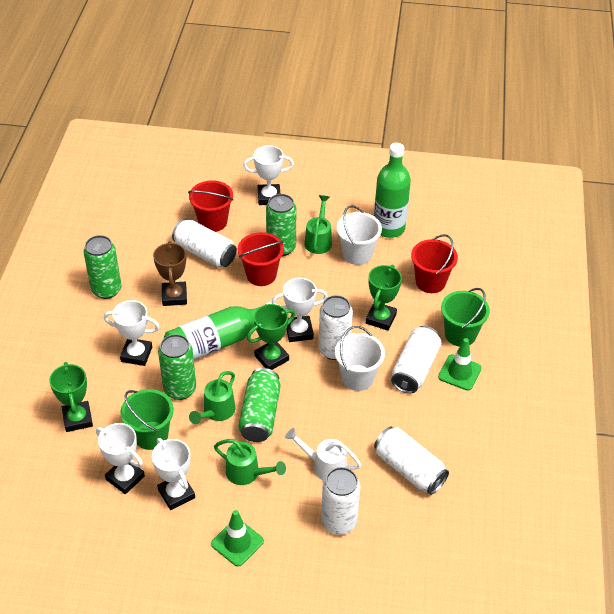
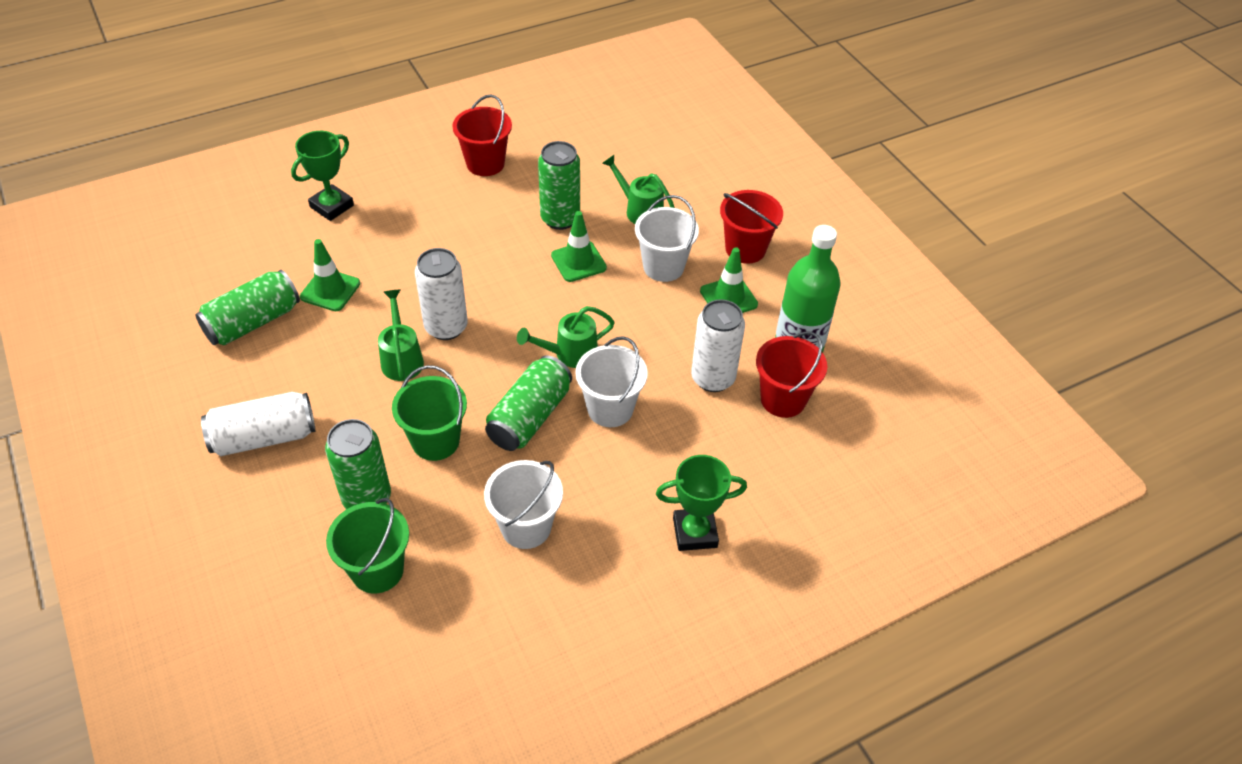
brown trophy: 1 -> 0
green bottle: 2 -> 1
green traffic cone: 2 -> 3
green trophy: 3 -> 2
white bucket: 2 -> 3
white can: 5 -> 3
white trophy: 5 -> 0
white watering can: 1 -> 0

